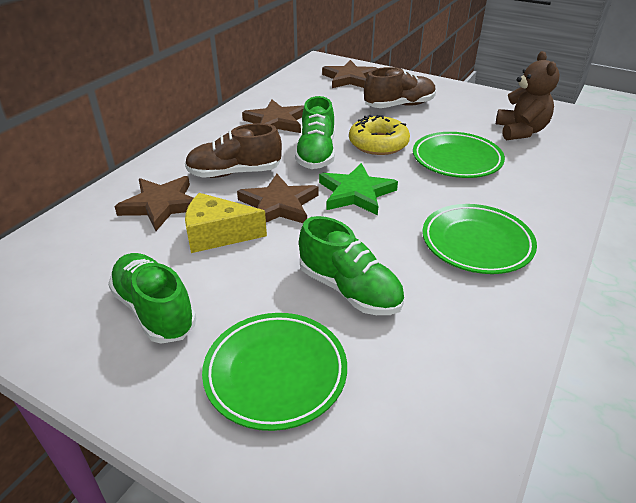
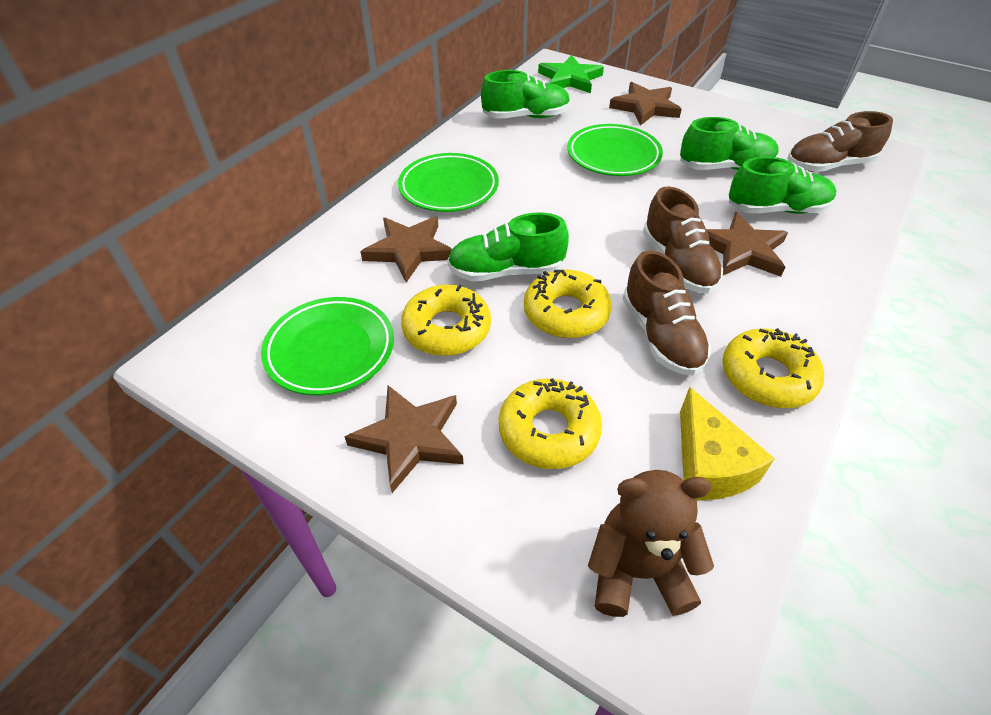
brown shoe: 2 -> 3
green shoe: 3 -> 4
yellow donut: 1 -> 4

